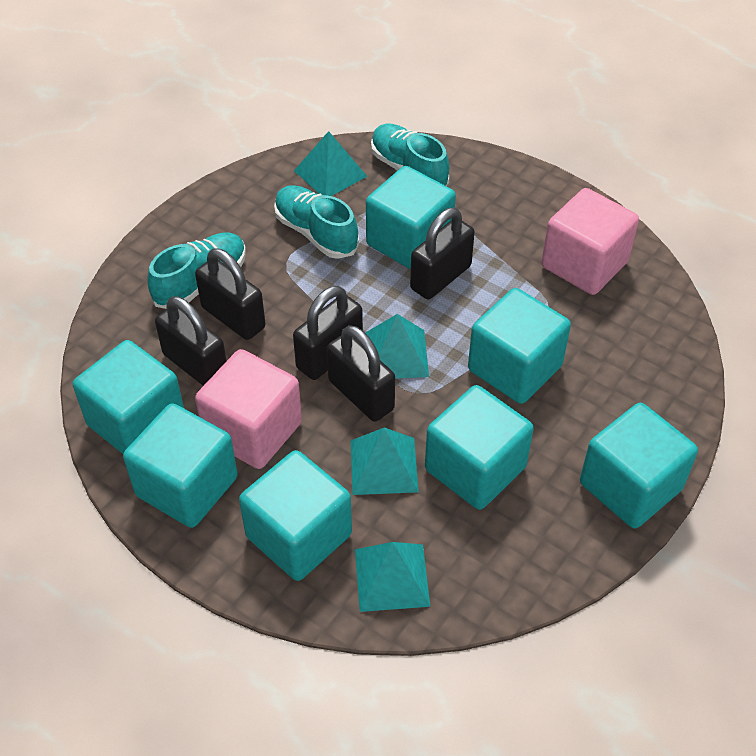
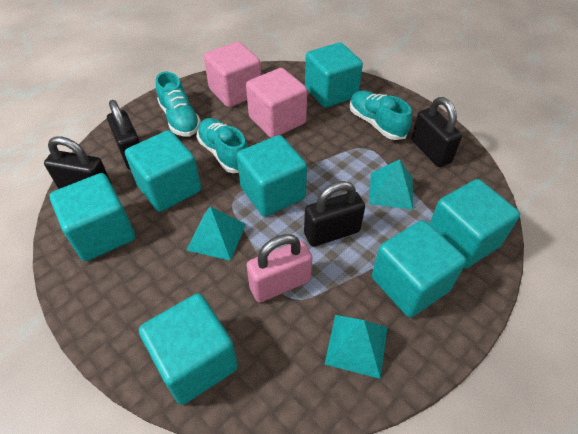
black padlock: 5 -> 4
pink padlock: 0 -> 1
turquoise pyramid: 4 -> 3

